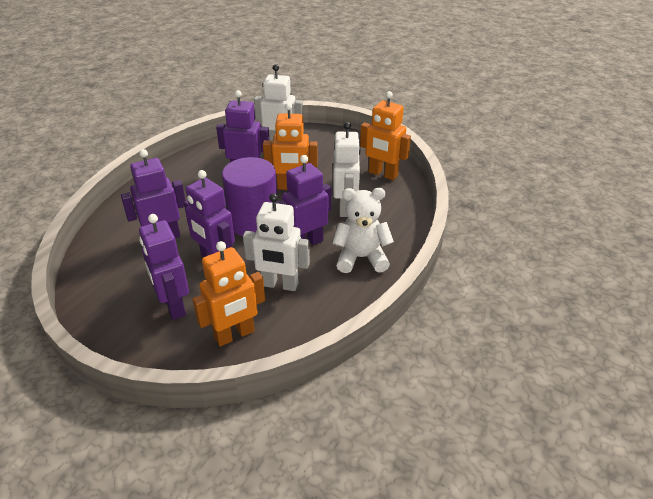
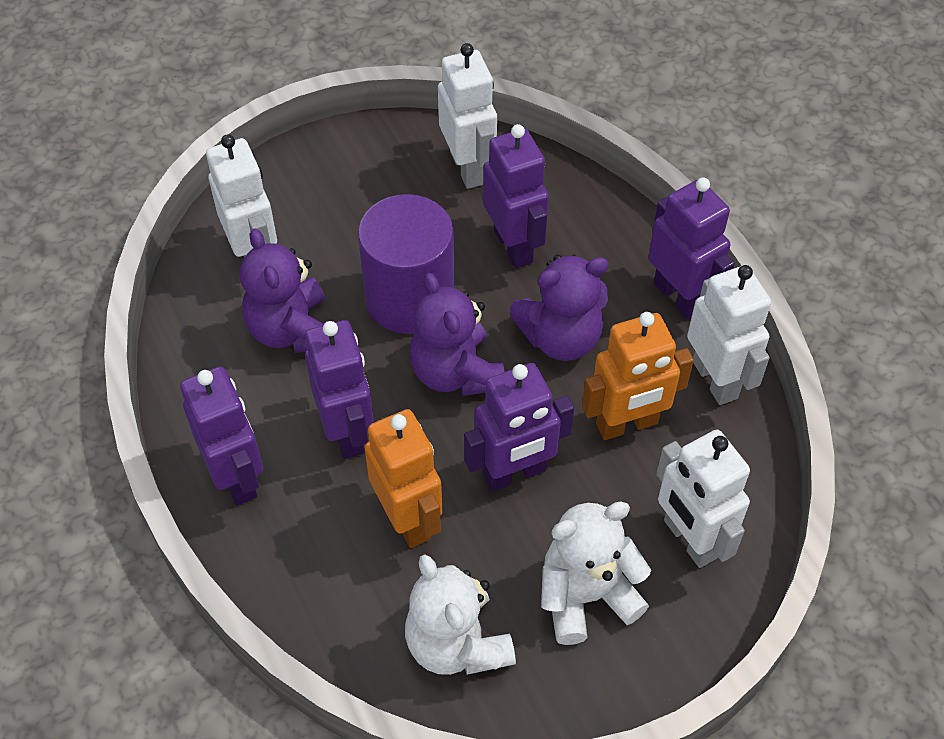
orange robot: 3 -> 2
purple teddy bear: 0 -> 3
white robot: 3 -> 4
white teddy bear: 1 -> 2

